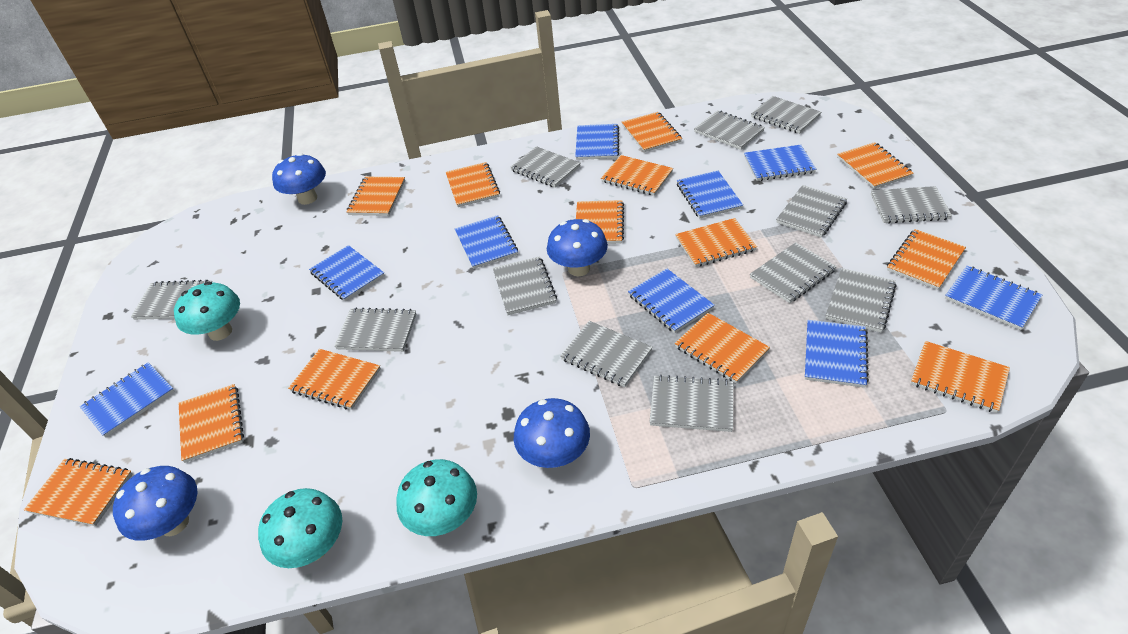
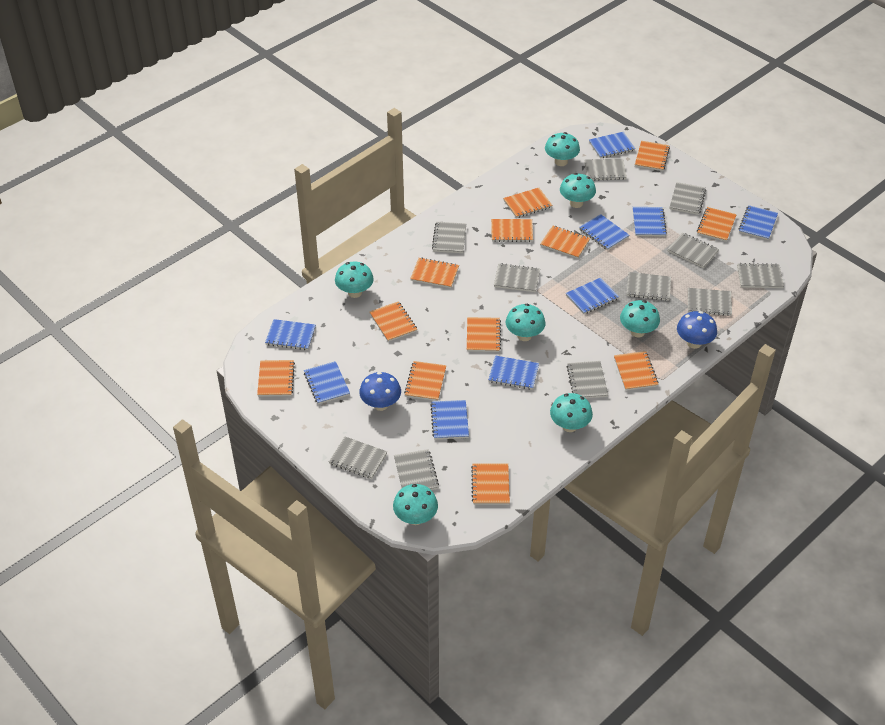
blue mushroom: 4 -> 2
grey notebook: 12 -> 11
orange notebook: 13 -> 12
turquoise mushroom: 3 -> 7

